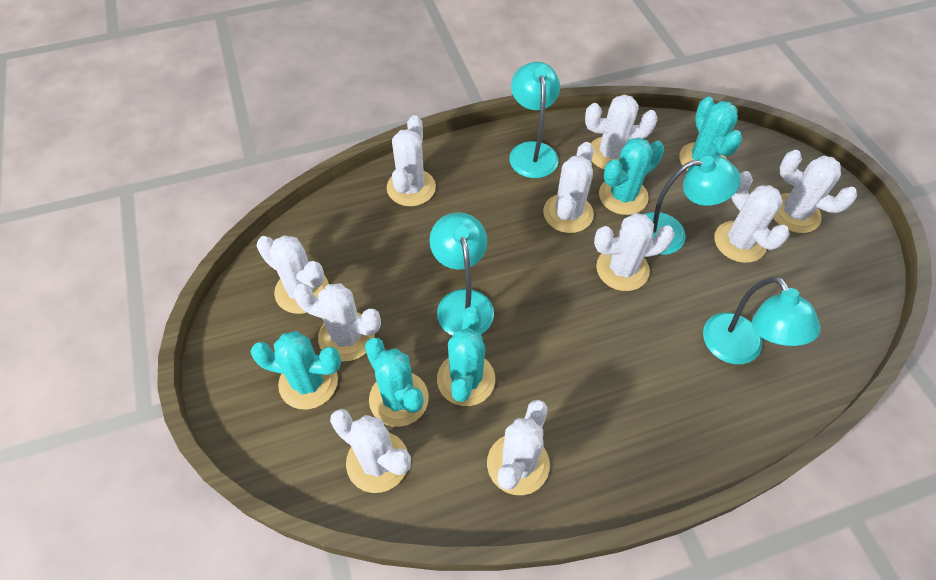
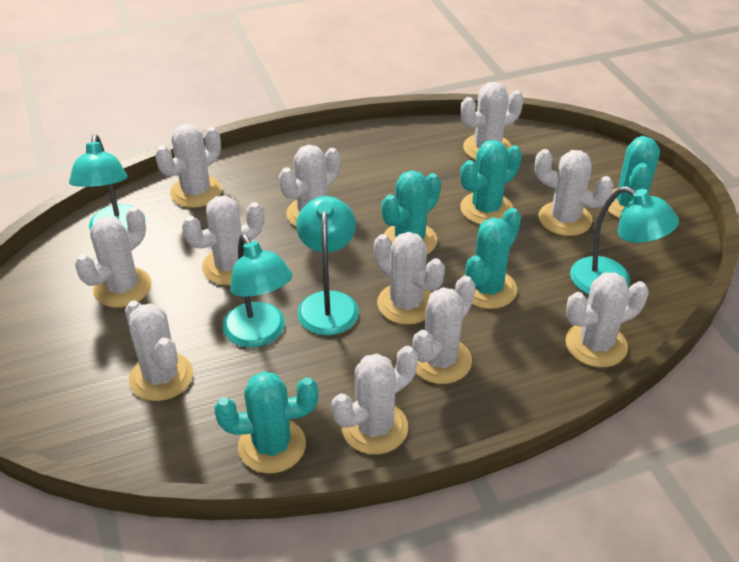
white cactus: 10 -> 11

